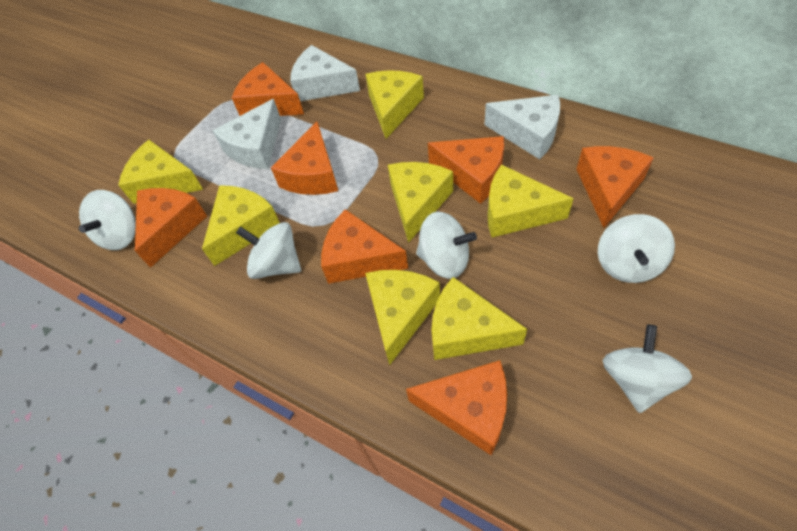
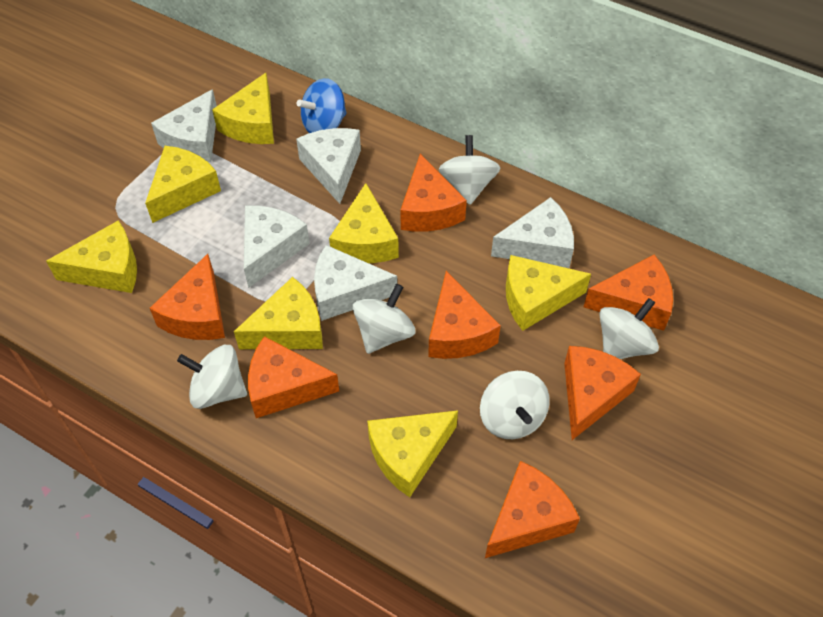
blue spinning top: 0 -> 1
white cheese: 3 -> 5

